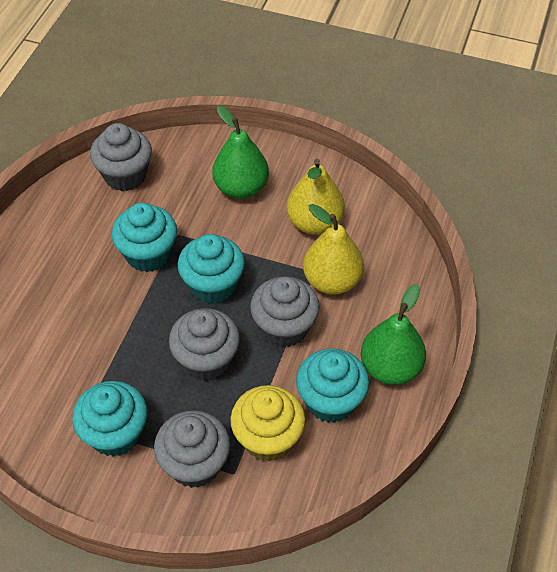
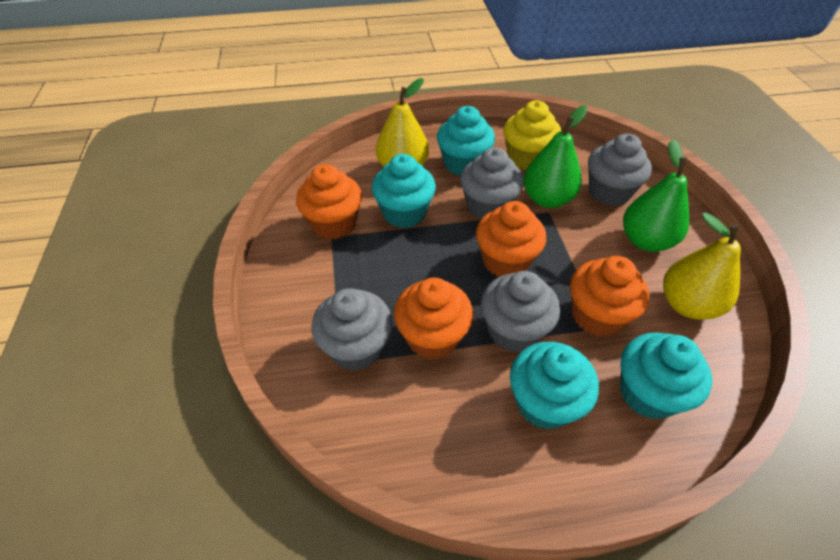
orange cupcake: 0 -> 4

